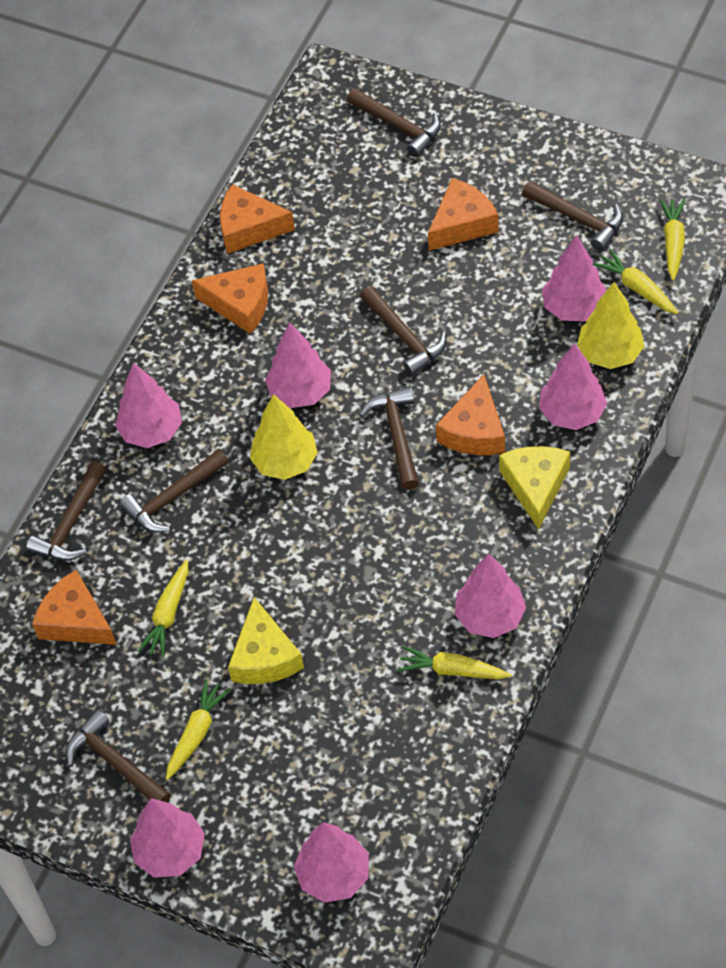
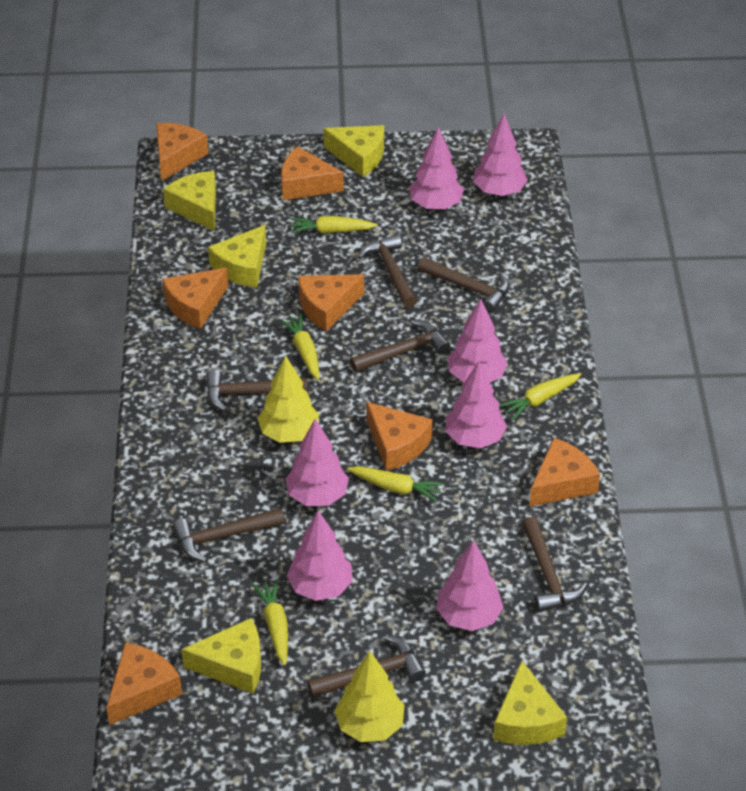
orange cheese: 5 -> 7
yellow cheese: 2 -> 5

